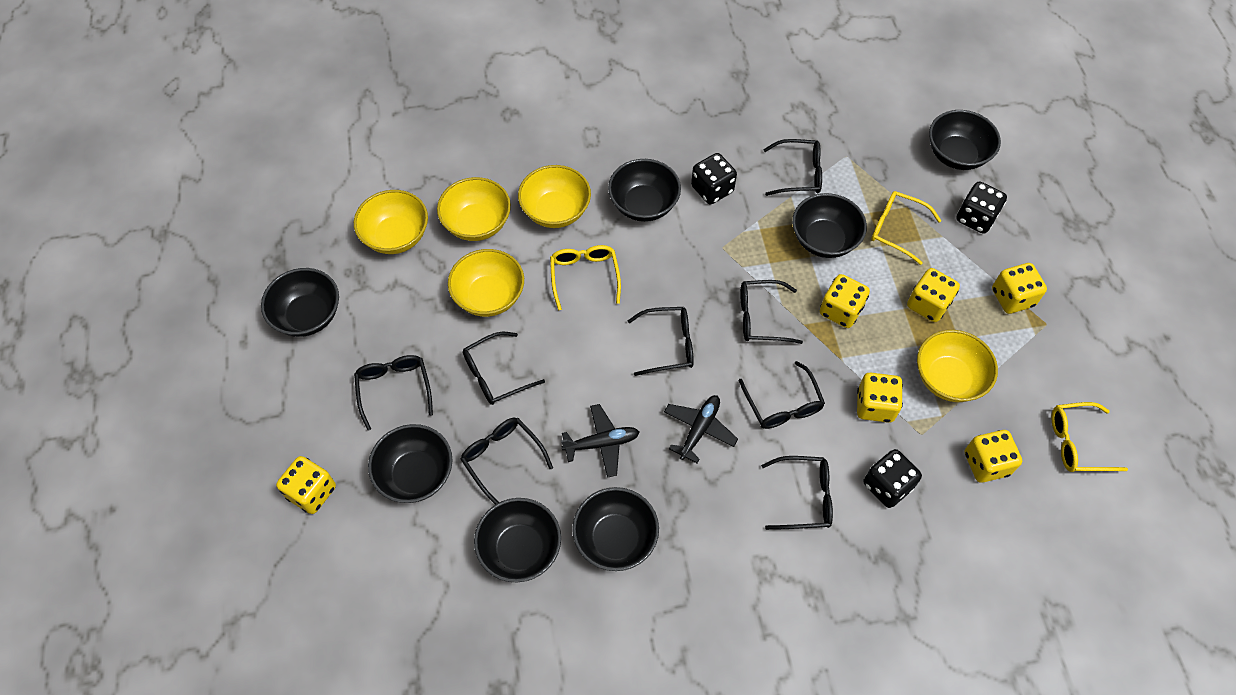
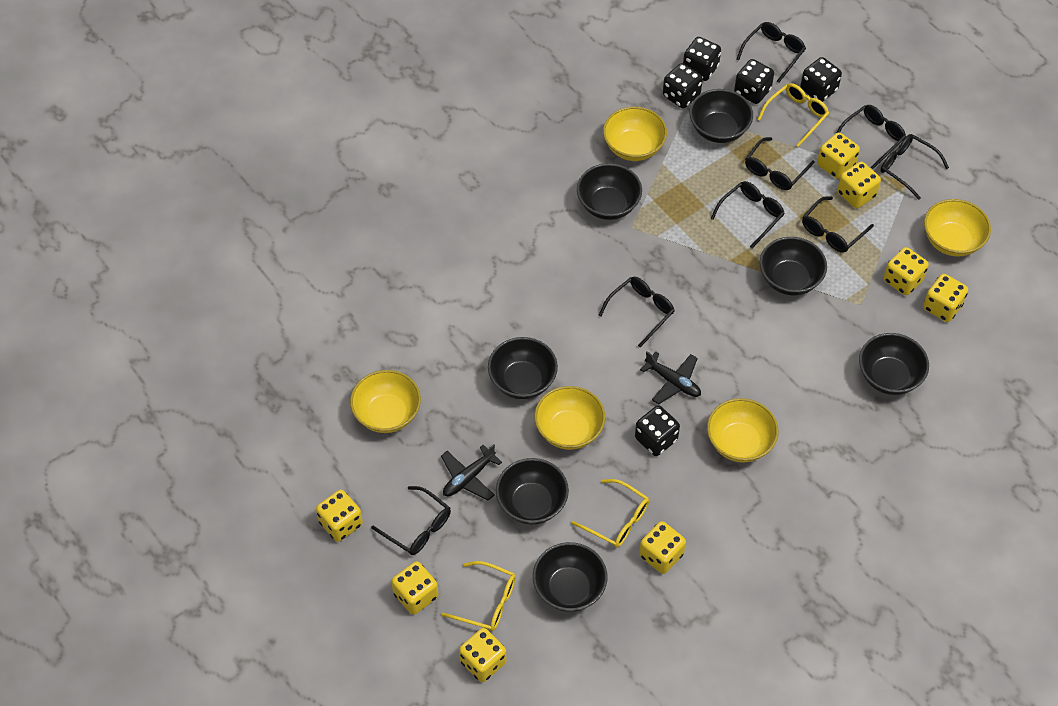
black dice: 3 -> 5
yellow dice: 6 -> 8

